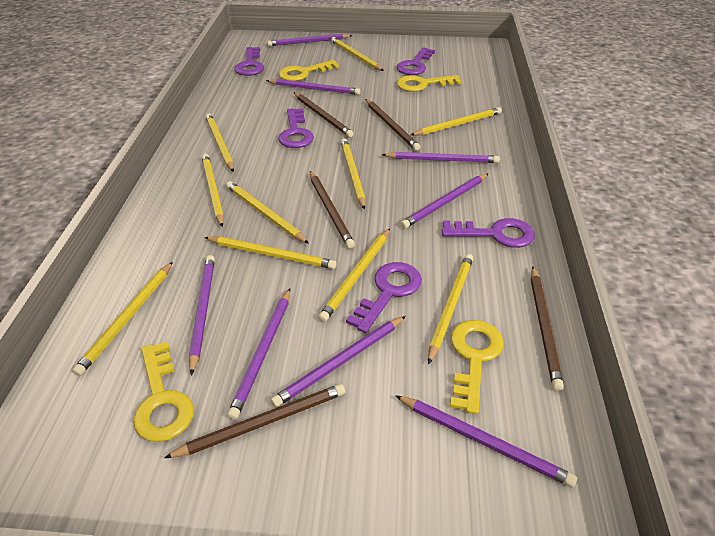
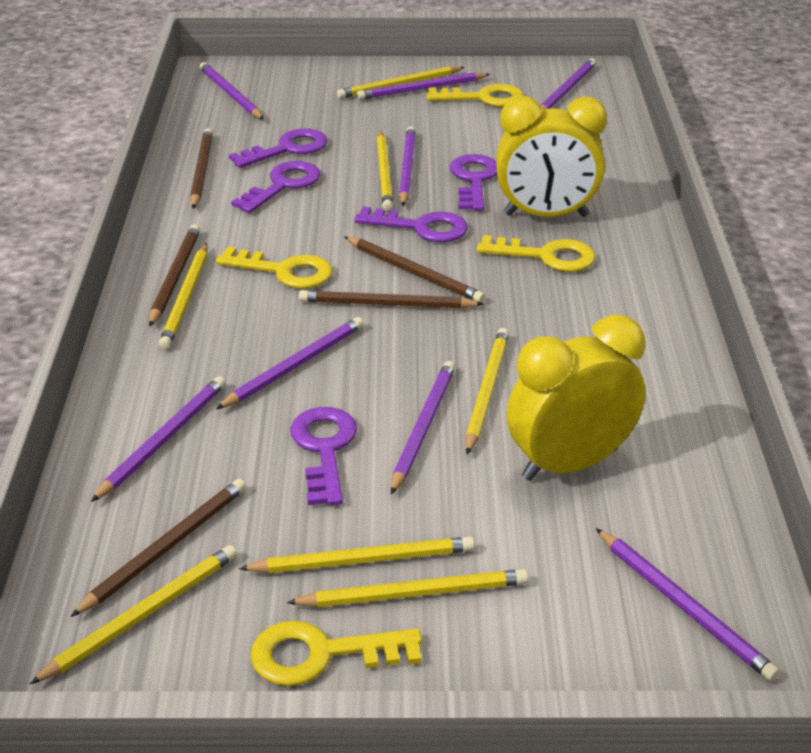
yellow clock: 0 -> 2
yellow pencil: 10 -> 7

